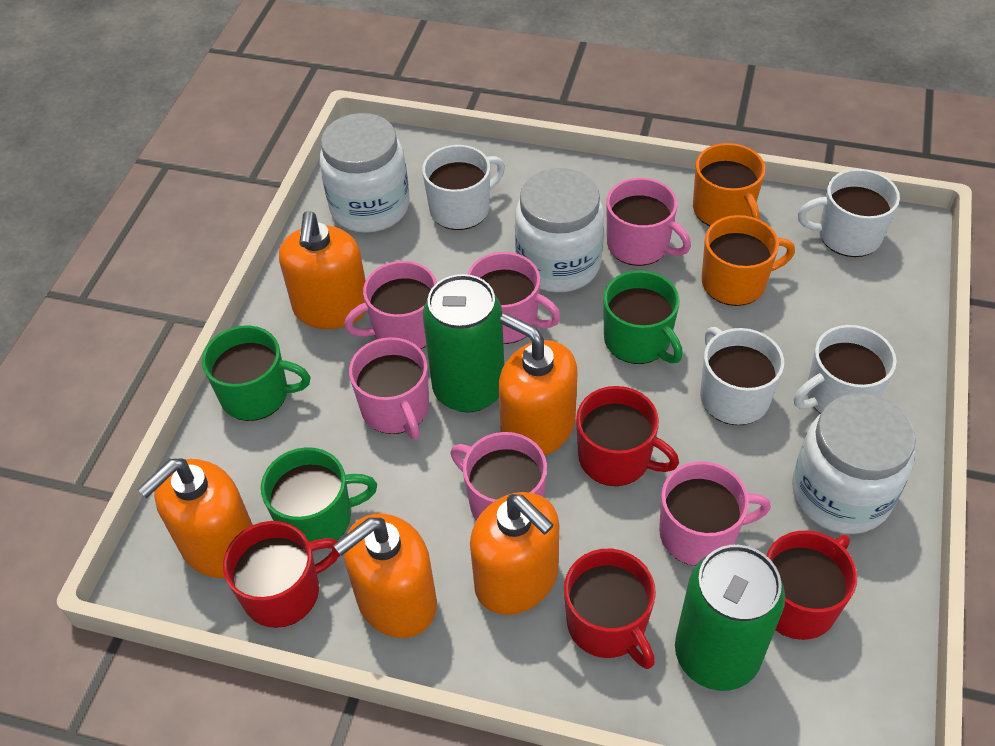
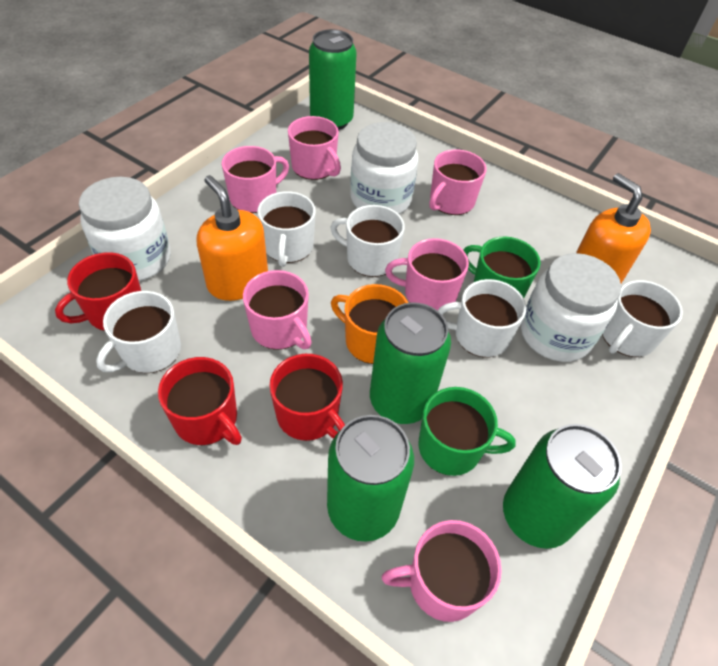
green can: 2 -> 4
green mug: 3 -> 2
orange mug: 2 -> 1
orange soap dispenser: 5 -> 2
red mug: 4 -> 3
white mug: 4 -> 5

